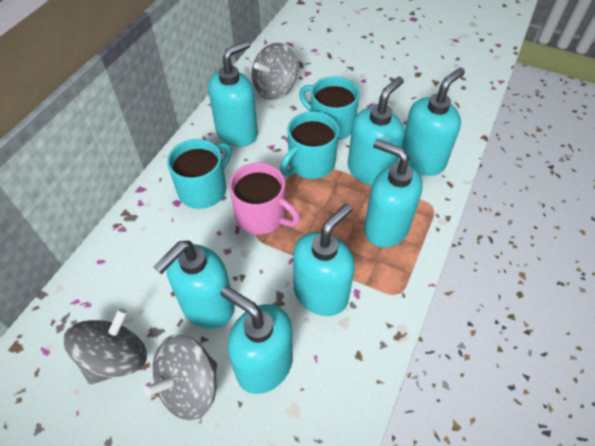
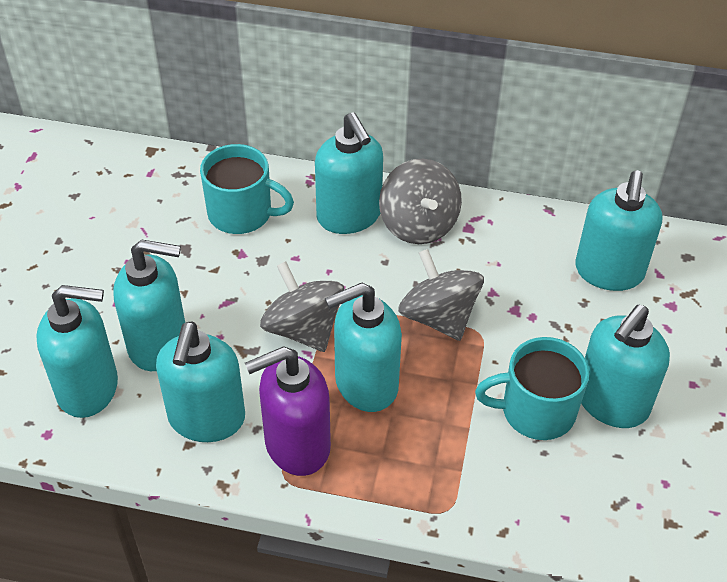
pink mug: 1 -> 0
purple soap dispenser: 0 -> 1
turquoise mug: 3 -> 2

